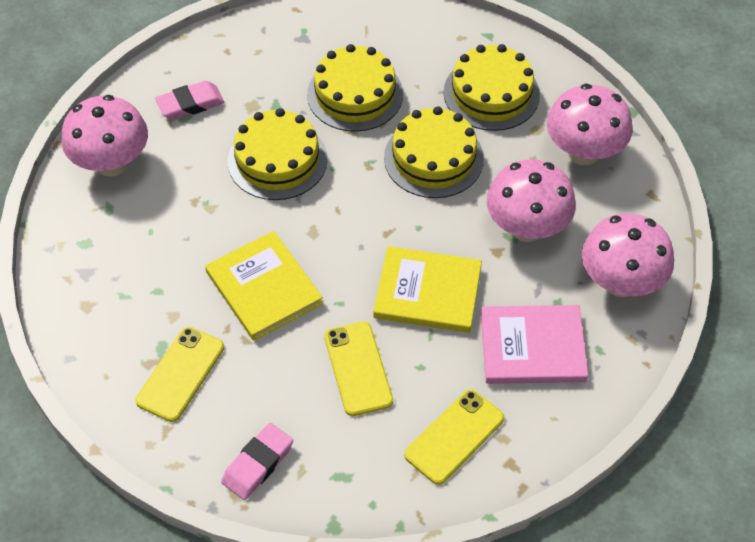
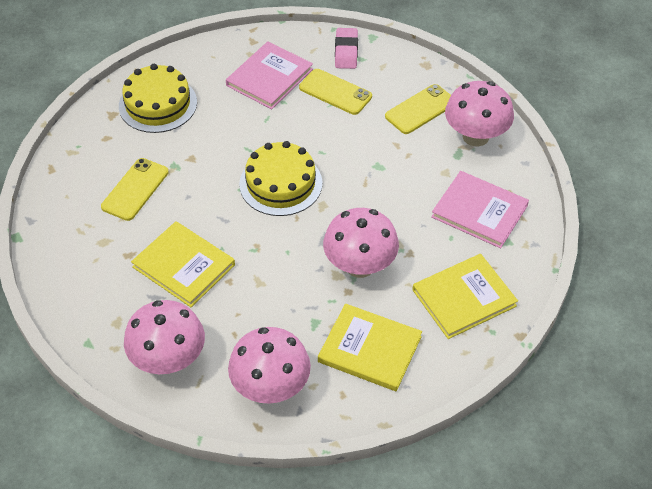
pink book: 1 -> 2
pink eraser: 2 -> 1
yellow book: 2 -> 3
yellow cake: 4 -> 2

